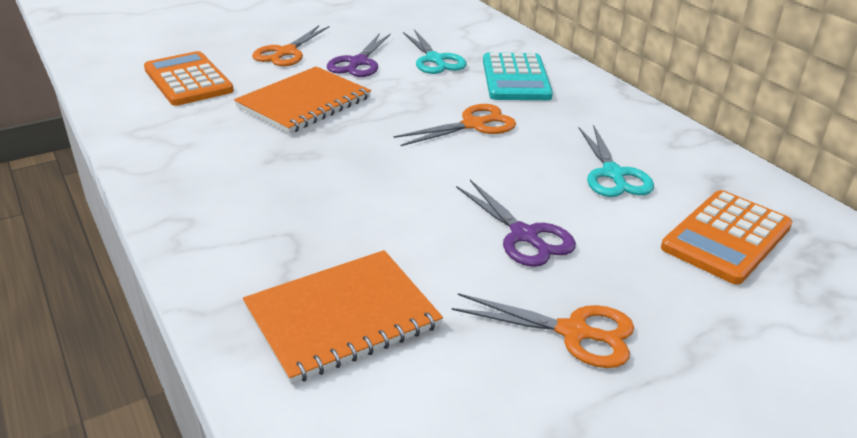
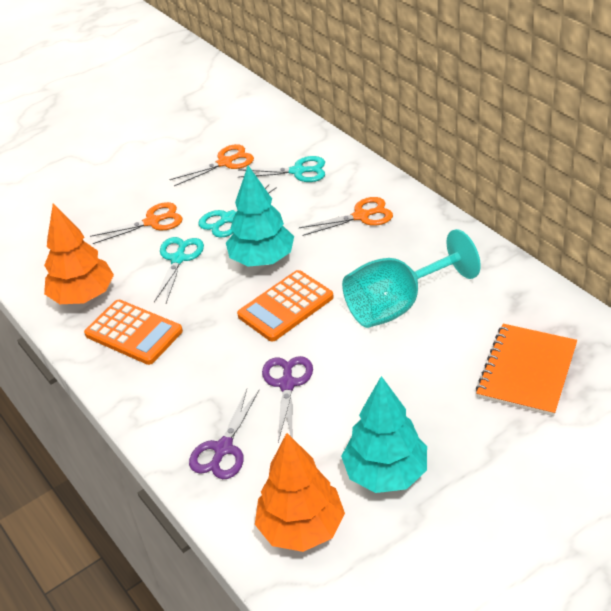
orange notebook: 2 -> 1
orange tree: 0 -> 2
turquoise calculator: 1 -> 0
turquoise goblet: 0 -> 1
turquoise scissors: 2 -> 3
turquoise tree: 0 -> 2

